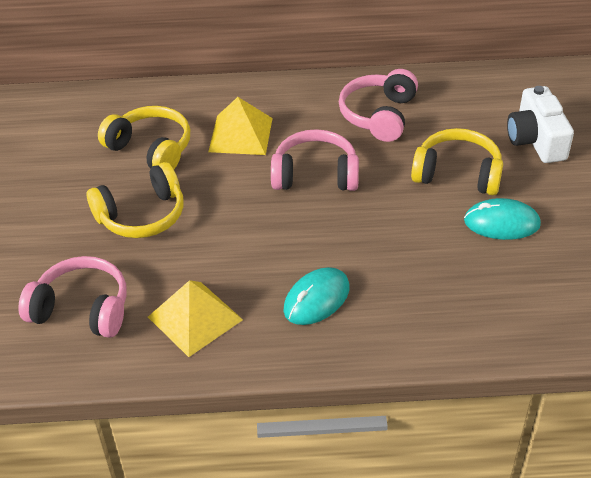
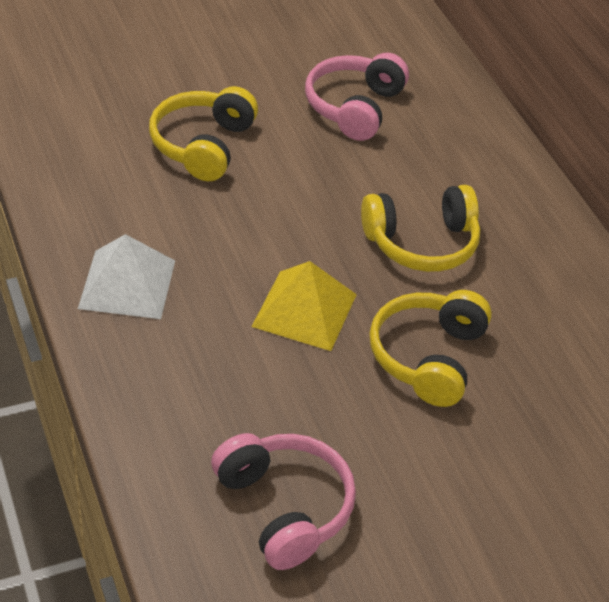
pink headphones: 3 -> 2
turquoise mouse: 2 -> 0
white camera: 1 -> 0
white pyramid: 0 -> 1
yellow pyramid: 2 -> 1

